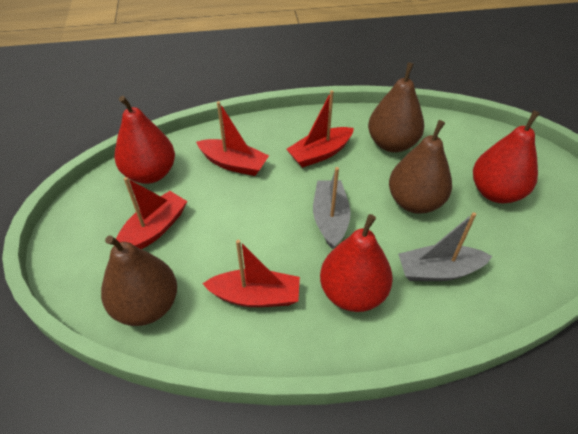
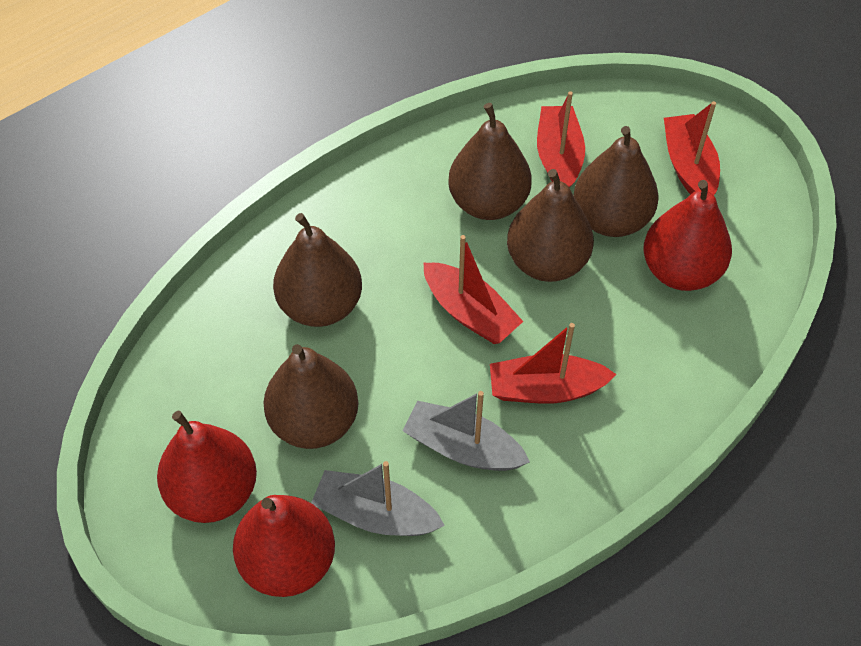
brown pear: 3 -> 5

